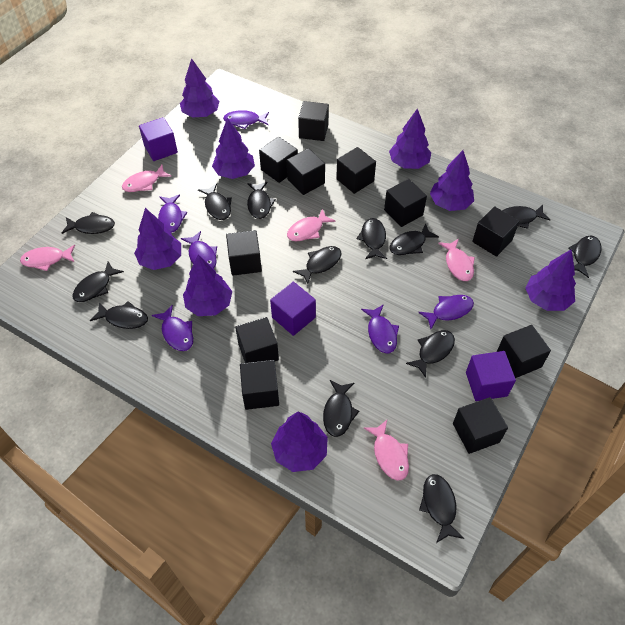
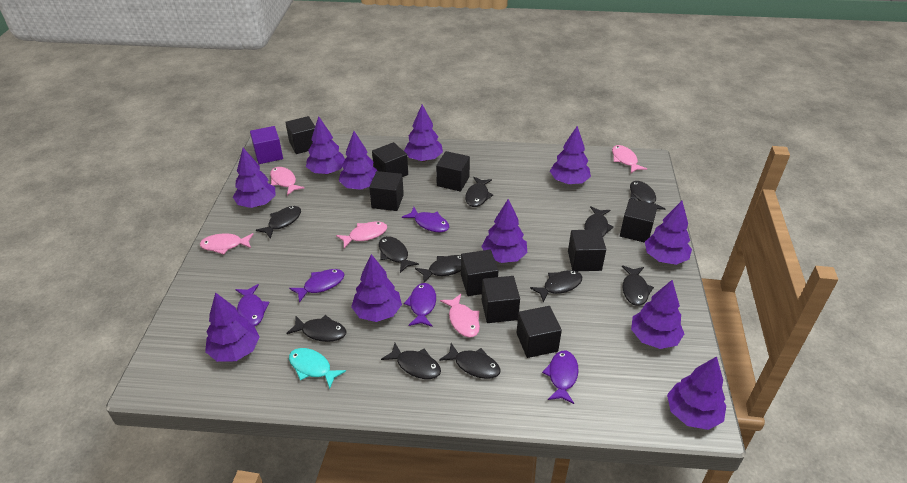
black cube: 11 -> 9
black fish: 13 -> 11
purple cube: 3 -> 1
purple fish: 6 -> 5
purple tree: 8 -> 11
turquoise fish: 0 -> 1

